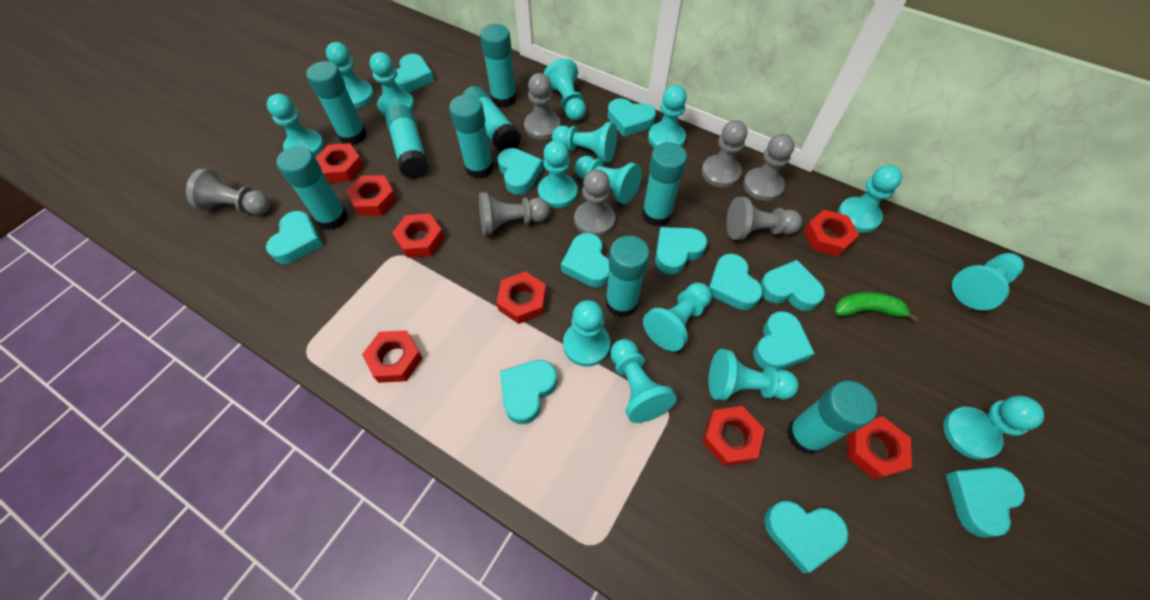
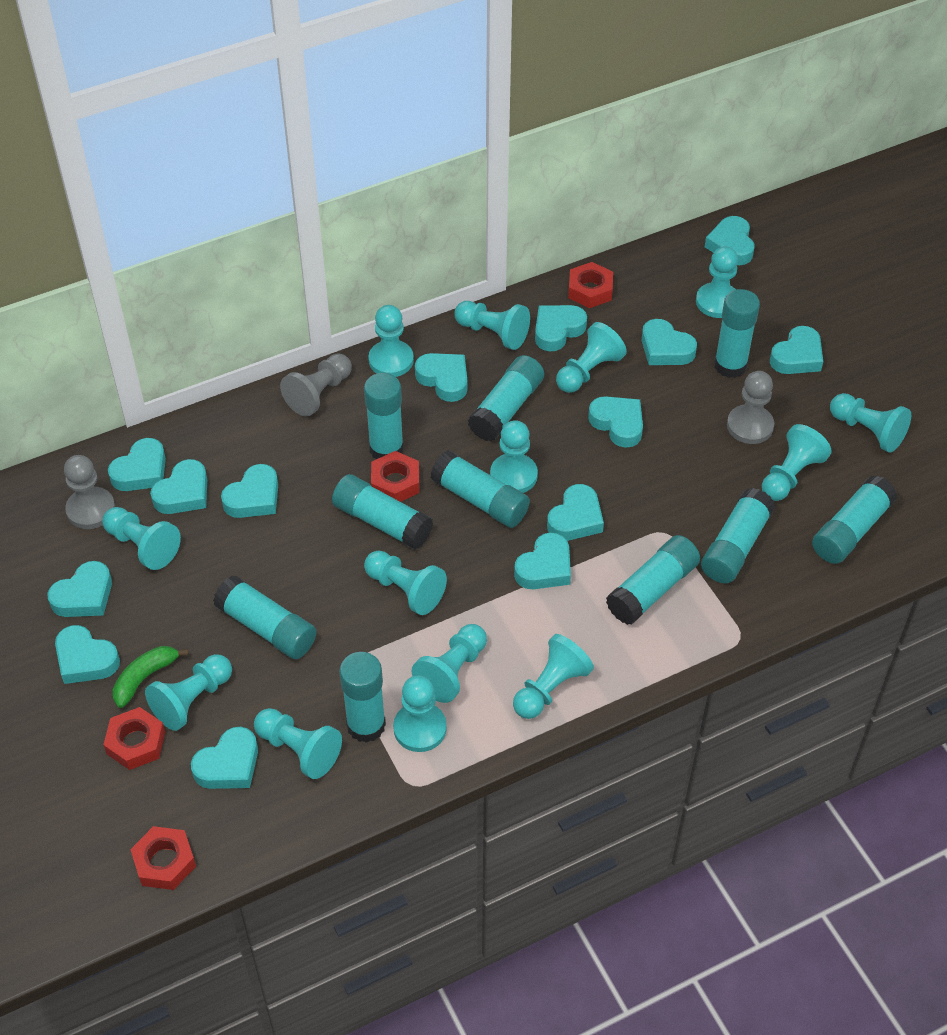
grey pawn: 7 -> 3
red nut: 8 -> 4
turquoise glue stick: 9 -> 10
turquoise heart: 12 -> 14
turquoise pawn: 15 -> 14

